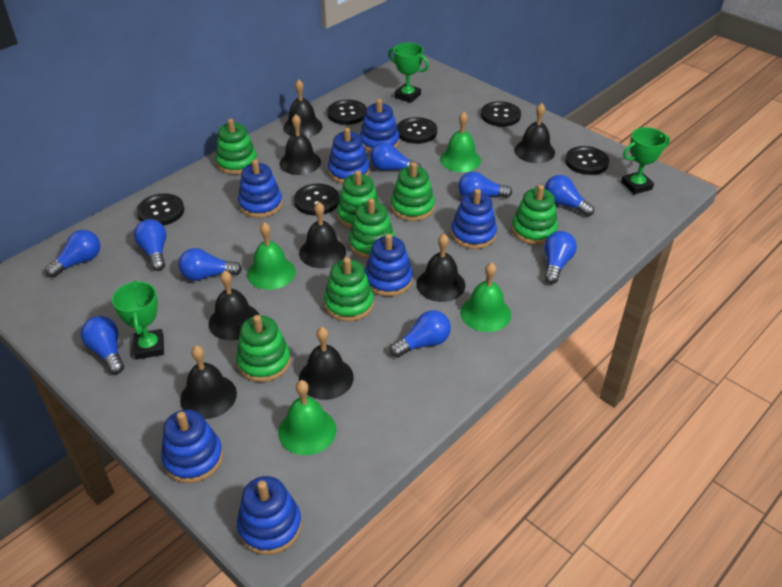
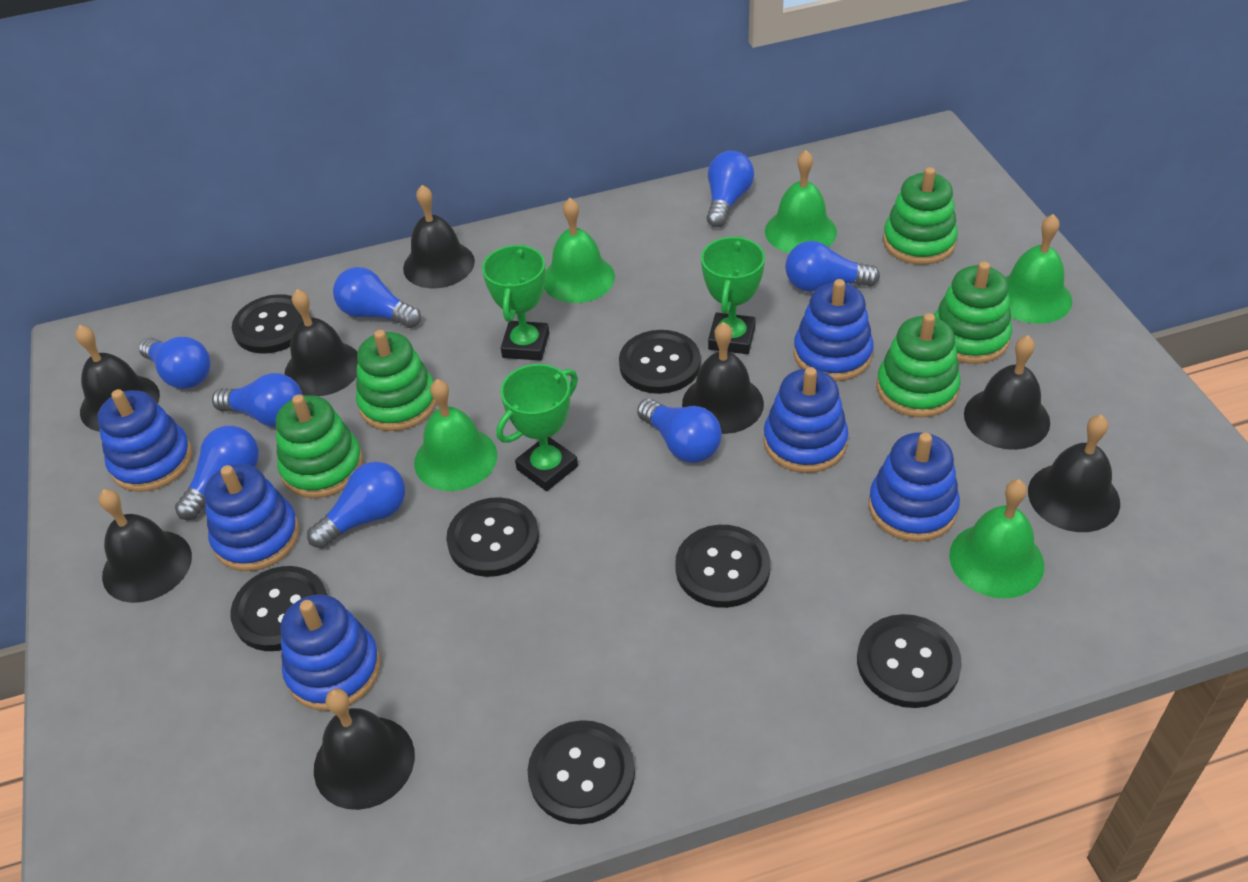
black button: 6 -> 7
blue light bulb: 9 -> 8
blue stacking toy: 7 -> 6
green bell: 4 -> 5
green stacking toy: 7 -> 5

